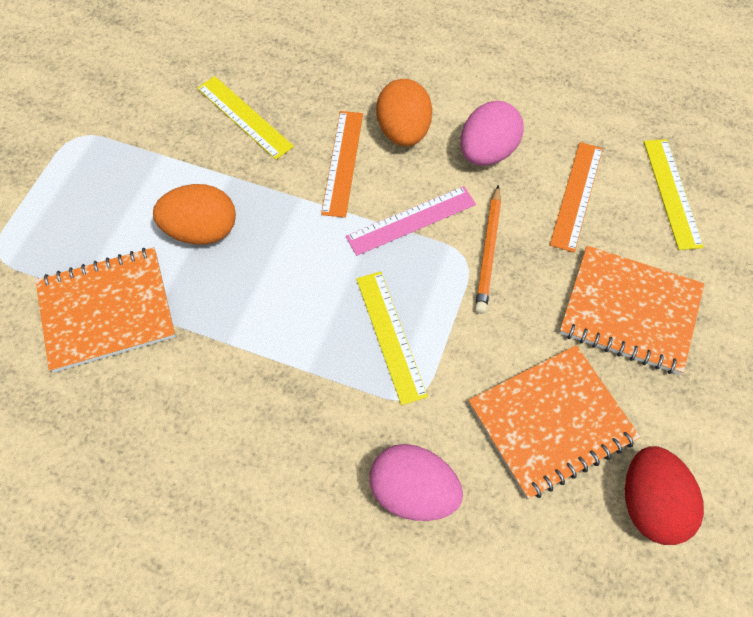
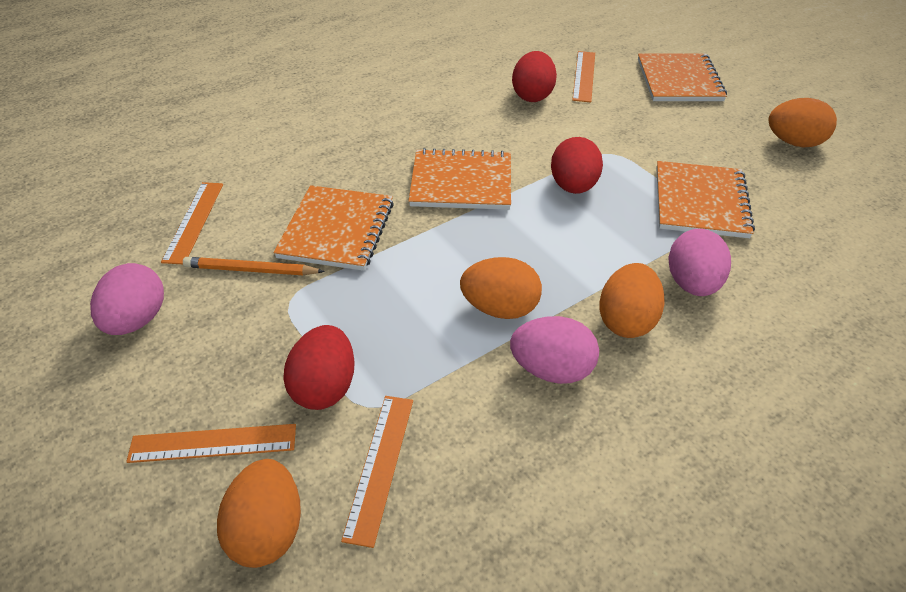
orange egg: 2 -> 4
orange notebook: 3 -> 4
orange ruler: 2 -> 4
pink egg: 2 -> 3
pink ruler: 1 -> 0
red egg: 1 -> 3
yellow ruler: 3 -> 0

